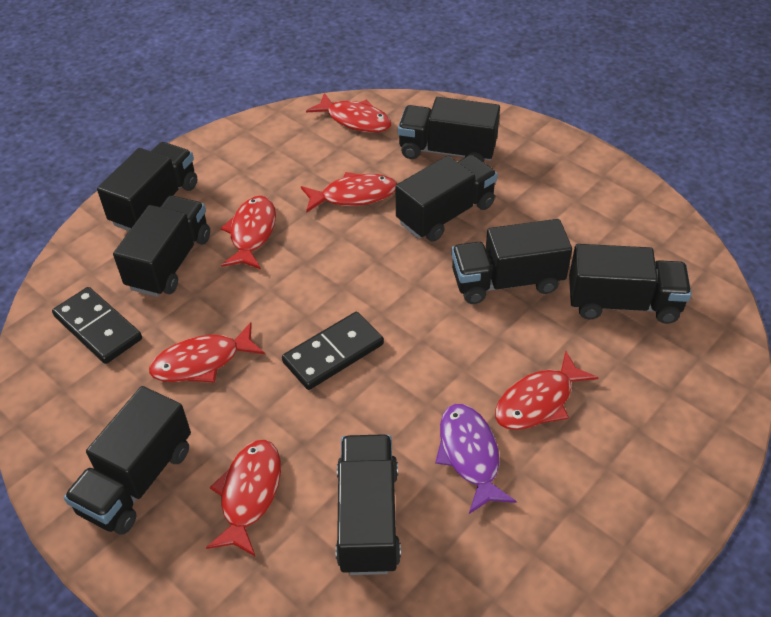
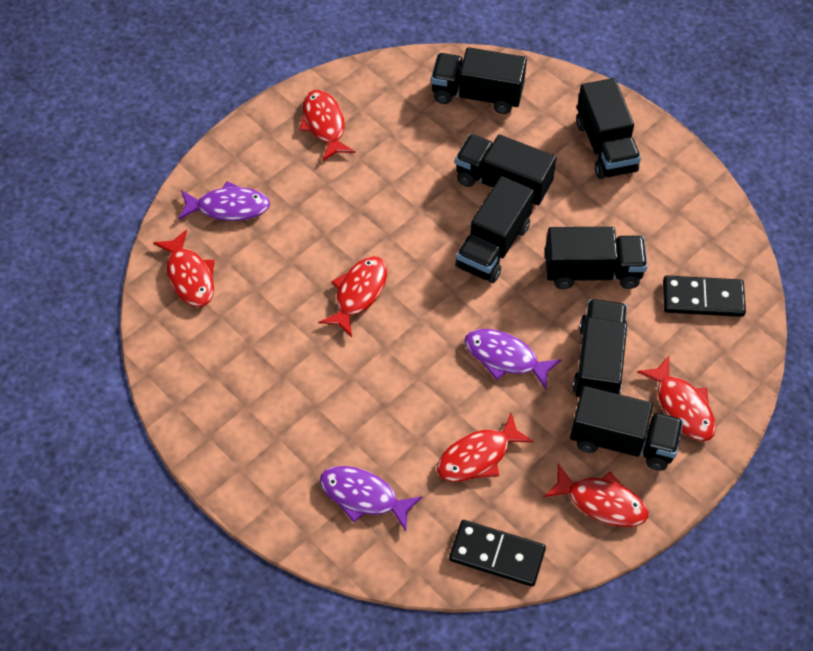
black truck: 8 -> 7
purple fish: 1 -> 3

